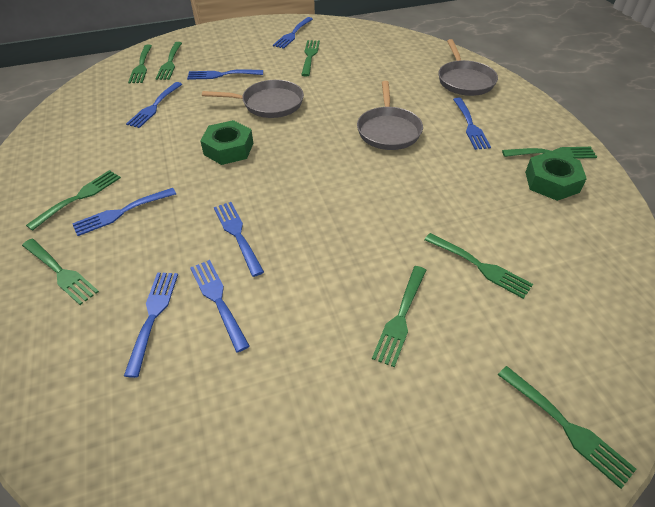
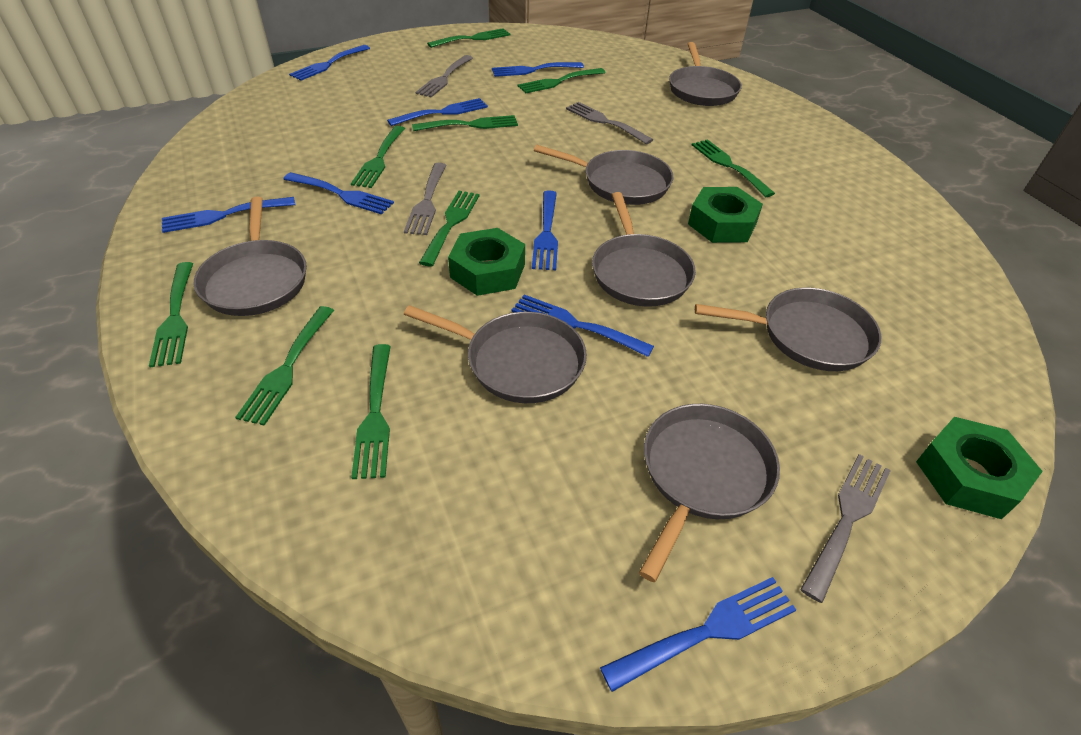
green nut: 2 -> 3
grey fork: 0 -> 4
grey pan: 3 -> 7

